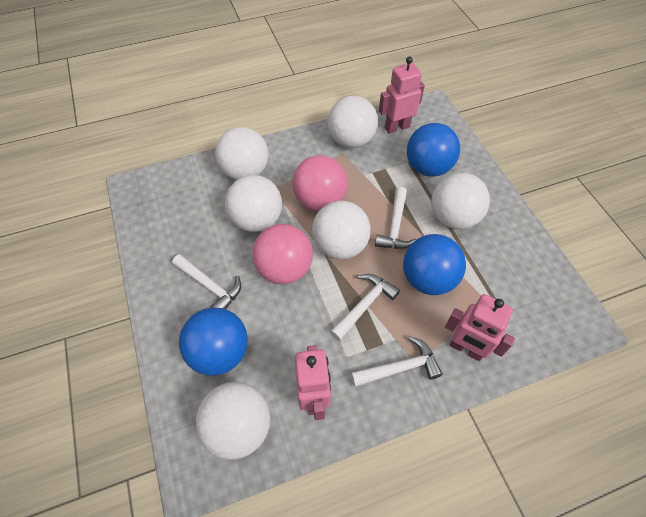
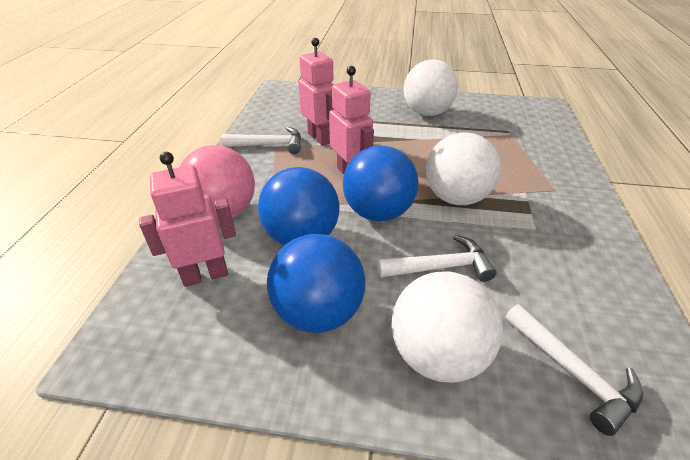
pink ball: 2 -> 1
white ball: 6 -> 3
white hammer: 4 -> 3

